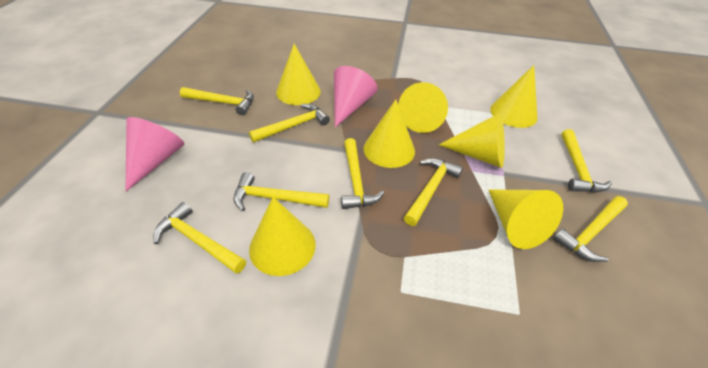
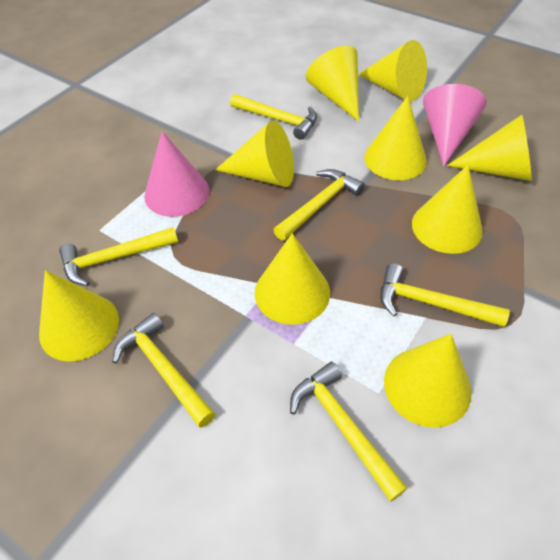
yellow cone: 7 -> 9
yellow hammer: 8 -> 6

